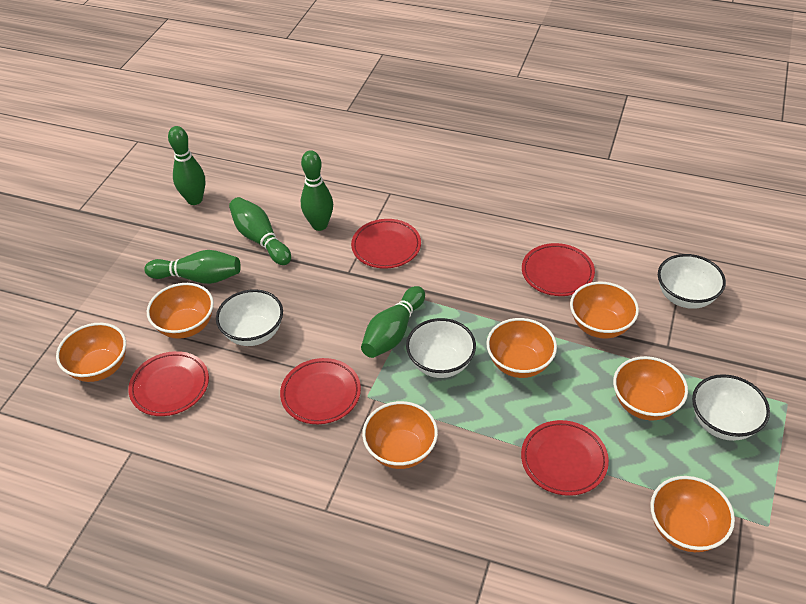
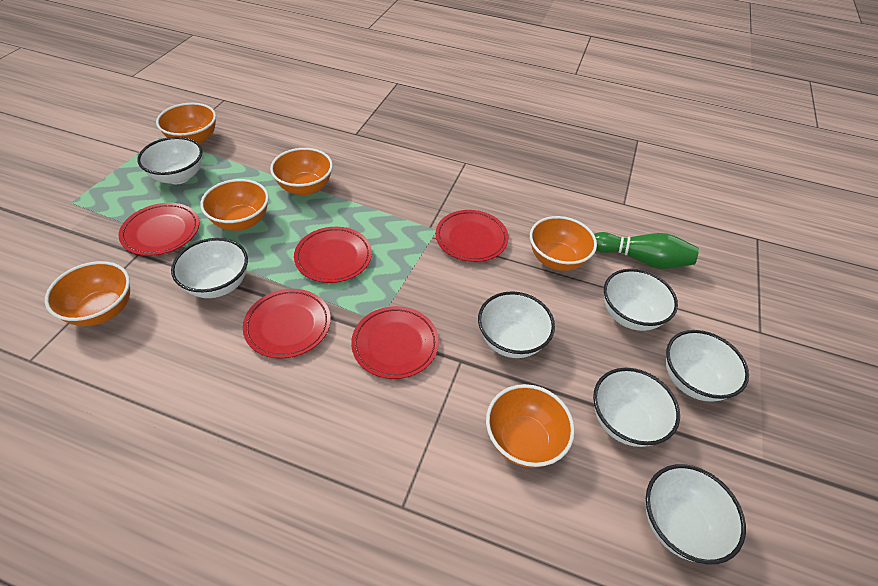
green bowling pin: 5 -> 1
orange bowl: 7 -> 6
white bowl: 4 -> 7

